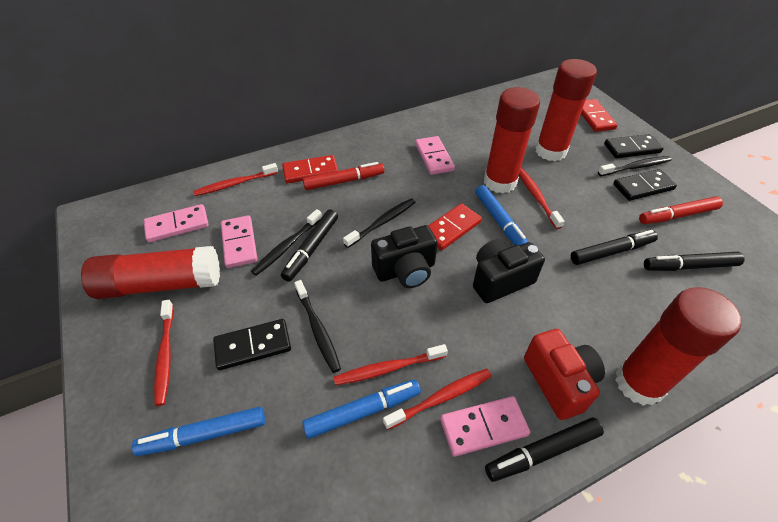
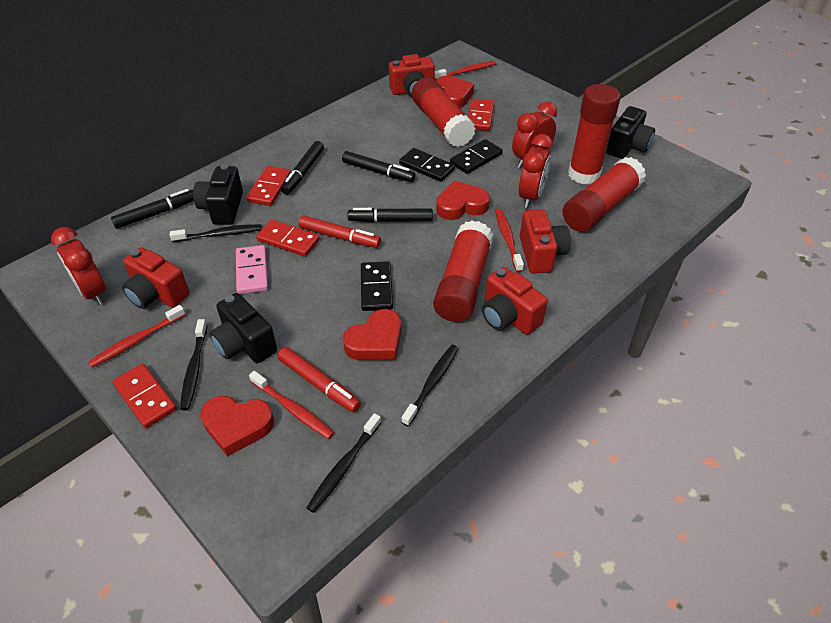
black camera: 2 -> 3
blue marker: 3 -> 0
pink domino: 4 -> 1
red camera: 1 -> 4
red clock: 0 -> 3
red domino: 3 -> 4
red heart: 0 -> 4
red toothbrush: 5 -> 4

